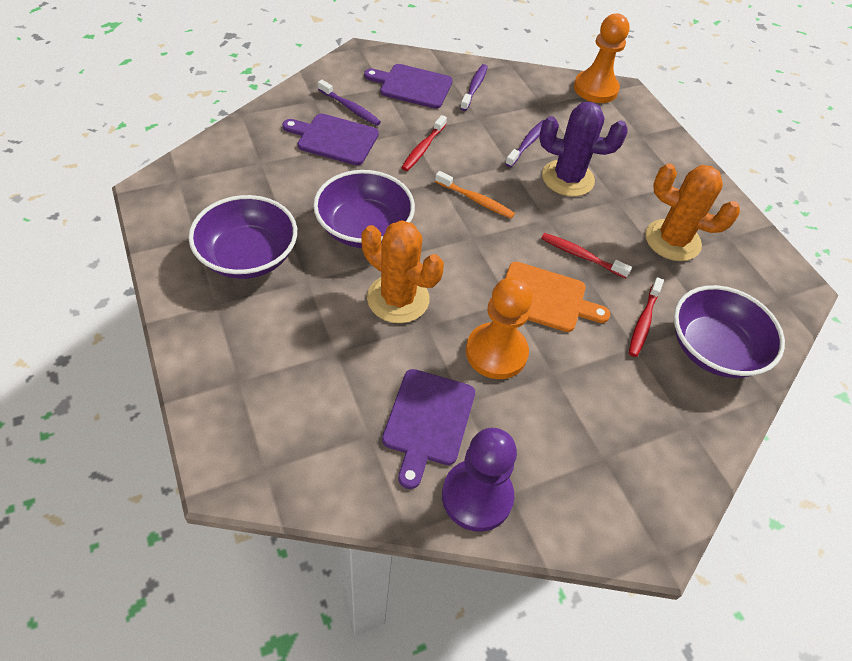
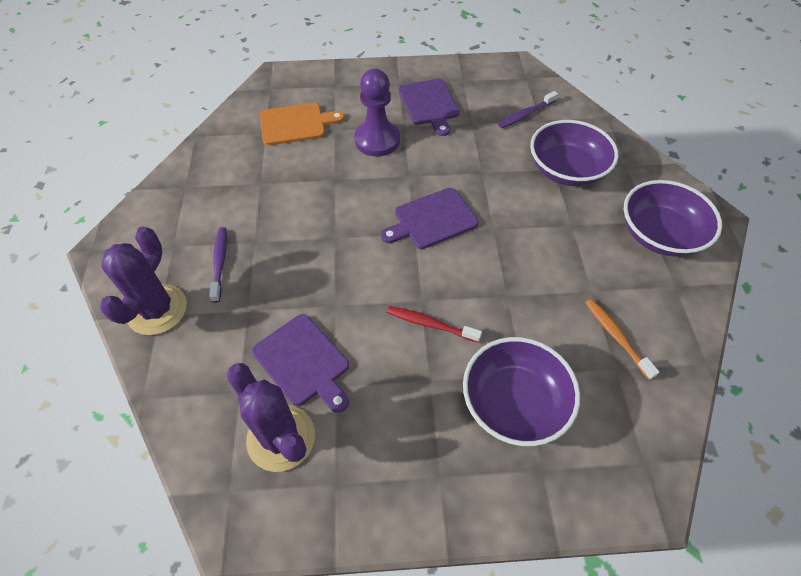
orange cactus: 2 -> 0
orange pawn: 2 -> 0
purple cactus: 1 -> 2
purple toothbrush: 3 -> 2
red toothbrush: 3 -> 1

